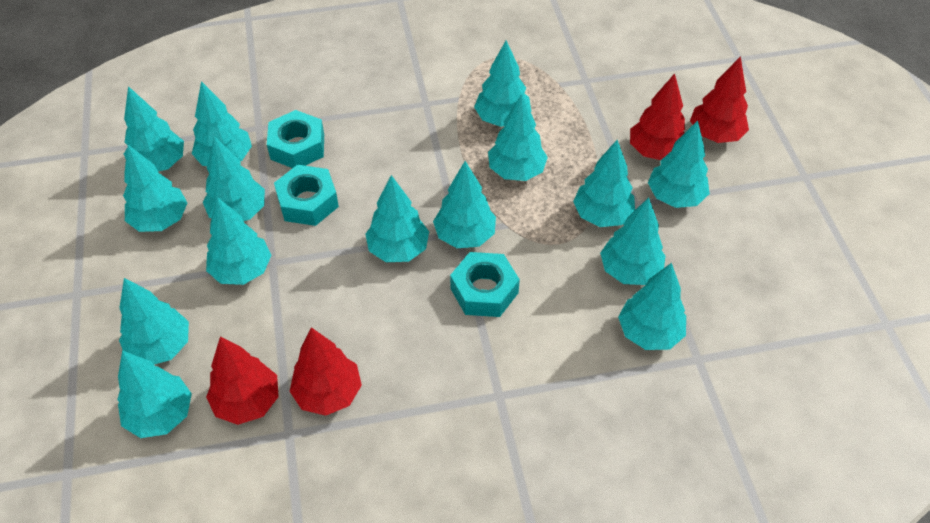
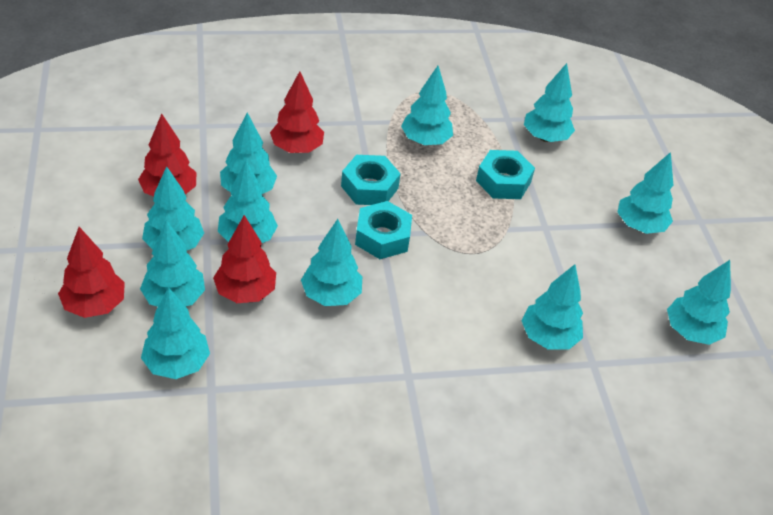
turquoise tree: 15 -> 11

